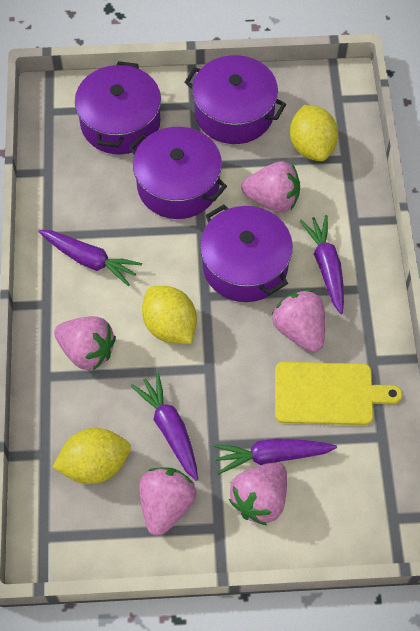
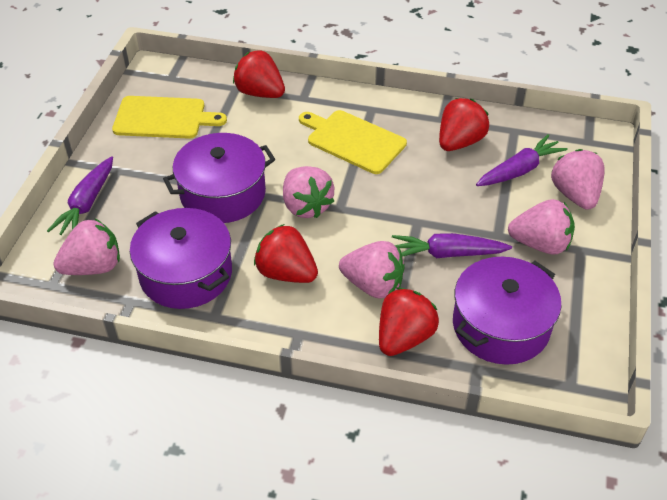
purple carrot: 4 -> 3
purple pot: 4 -> 3
red strawberry: 0 -> 4
yellow cutting board: 1 -> 2
yellow lemon: 3 -> 0

